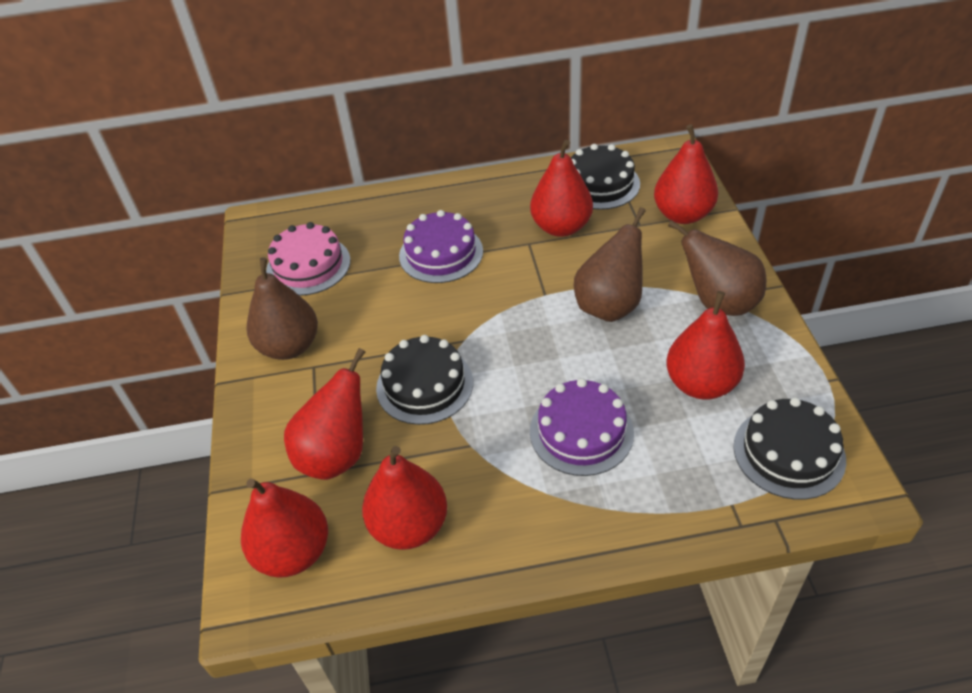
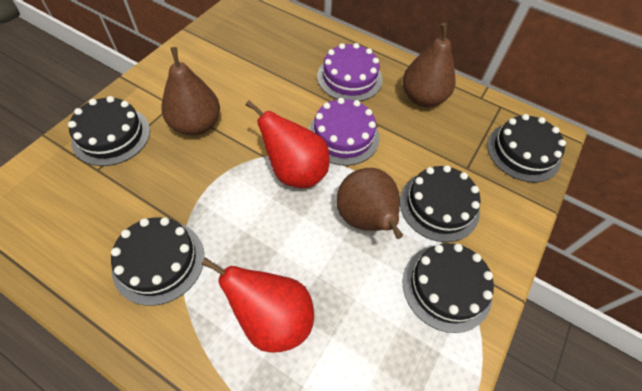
black cake: 3 -> 5
pink cake: 1 -> 0
red pear: 6 -> 2

